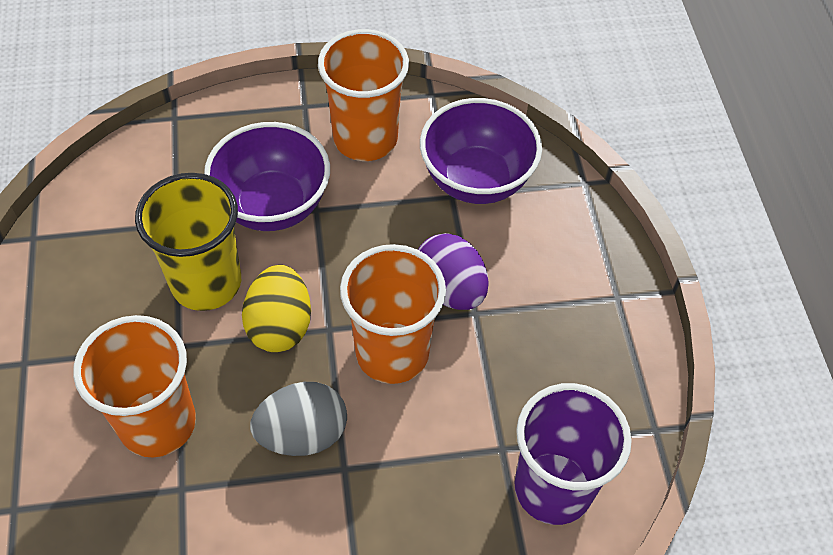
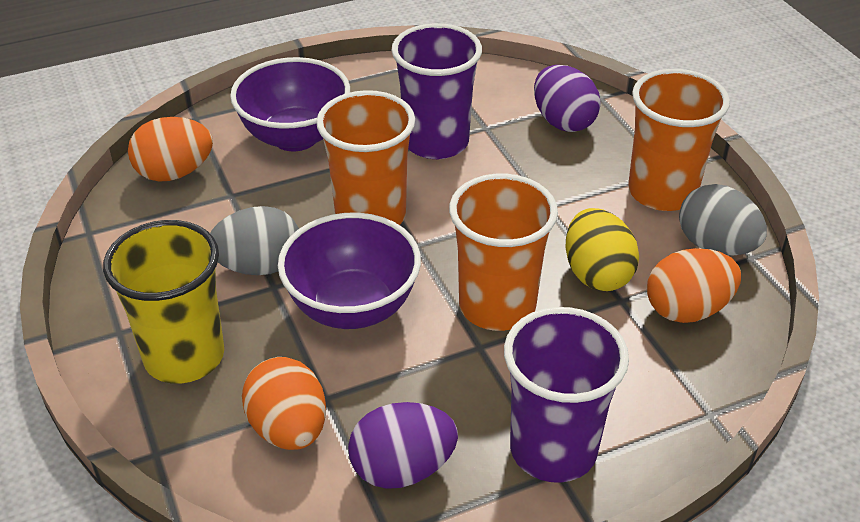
grey egg: 1 -> 2
orange egg: 0 -> 3
purple cup: 1 -> 2
purple egg: 1 -> 2

